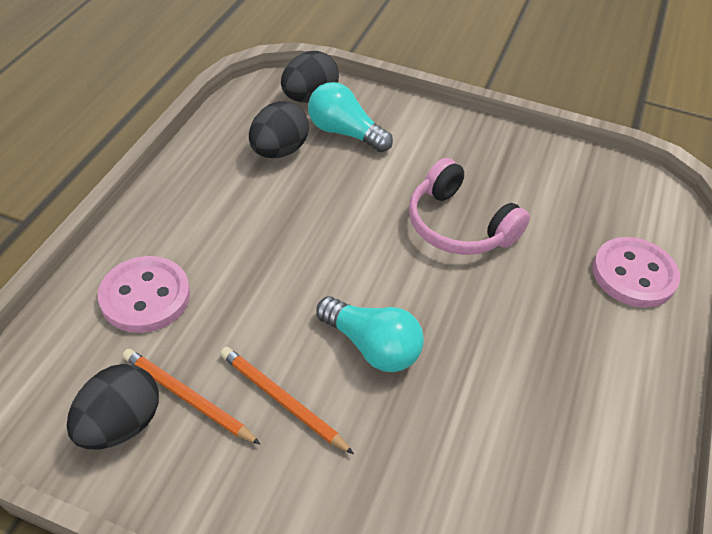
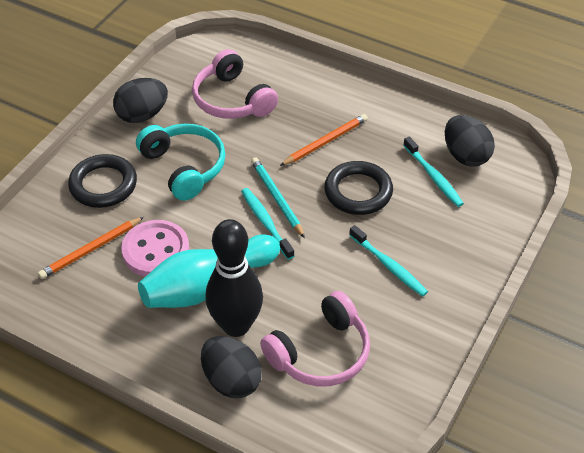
black bowling pin: 0 -> 1
black ring: 0 -> 2
pink button: 2 -> 1
pink headphones: 1 -> 2
turquoise bowling pin: 0 -> 1
turquoise headphones: 0 -> 1
turquoise light bulb: 2 -> 0
turquoise pencil: 0 -> 1
turquoise toothbrush: 0 -> 3

